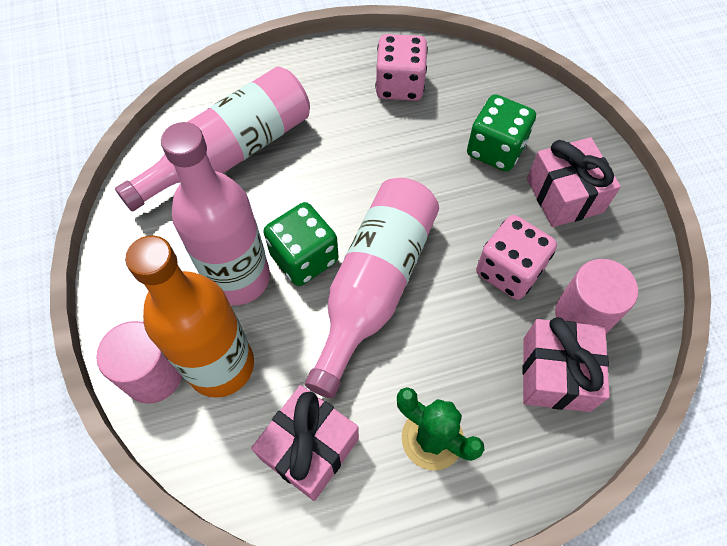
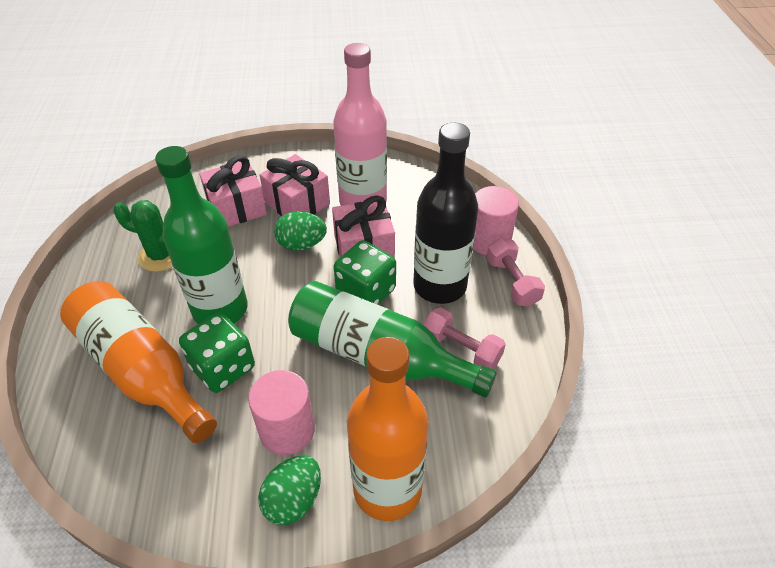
black bottle: 0 -> 1
green bottle: 0 -> 2
green egg: 0 -> 2
orange bottle: 1 -> 2
pink bottle: 3 -> 1
pink dice: 2 -> 0
pink dumbbell: 0 -> 2

